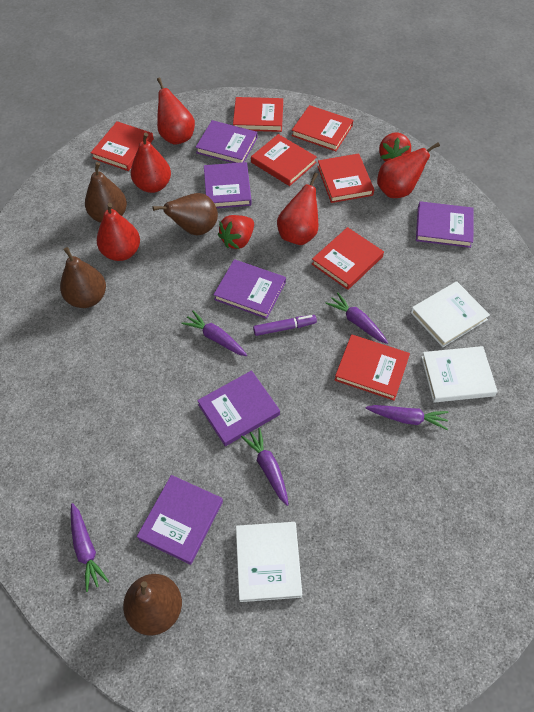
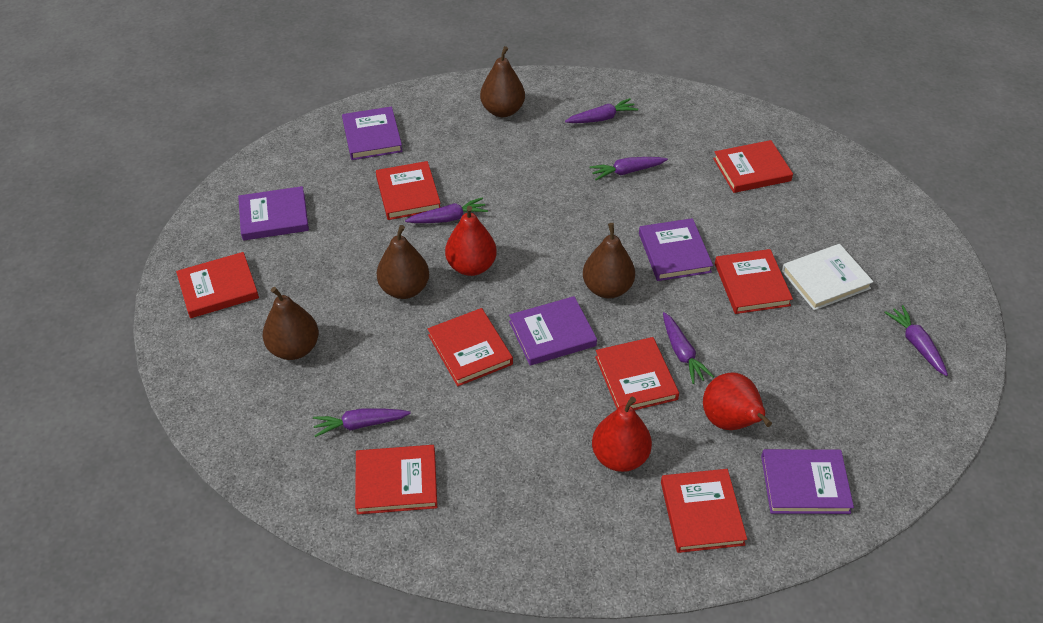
purple book: 6 -> 5
purple carrot: 5 -> 6
purple marker: 1 -> 0
red book: 7 -> 8
red pear: 5 -> 3
red strawberry: 2 -> 0
white book: 3 -> 1

